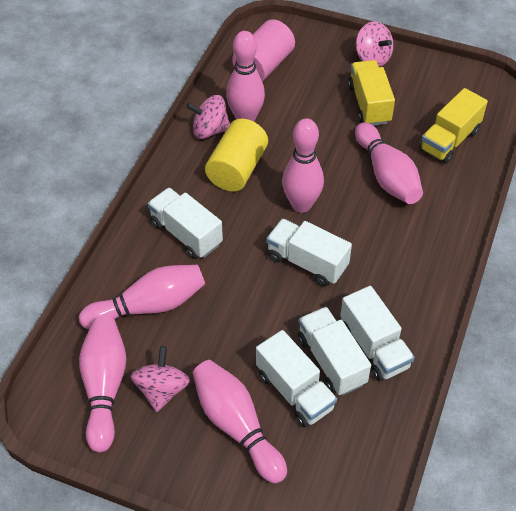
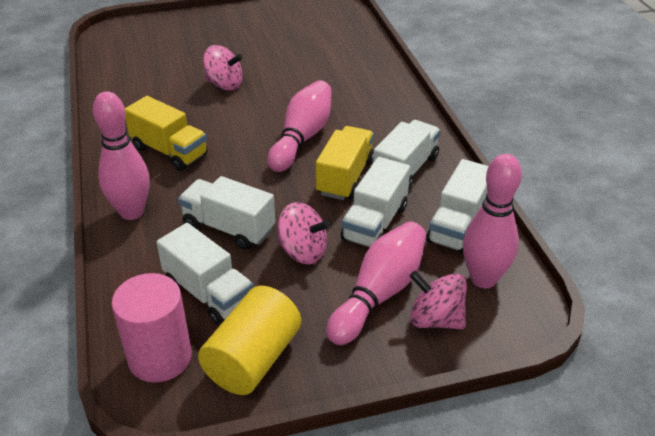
pink bowling pin: 6 -> 4

